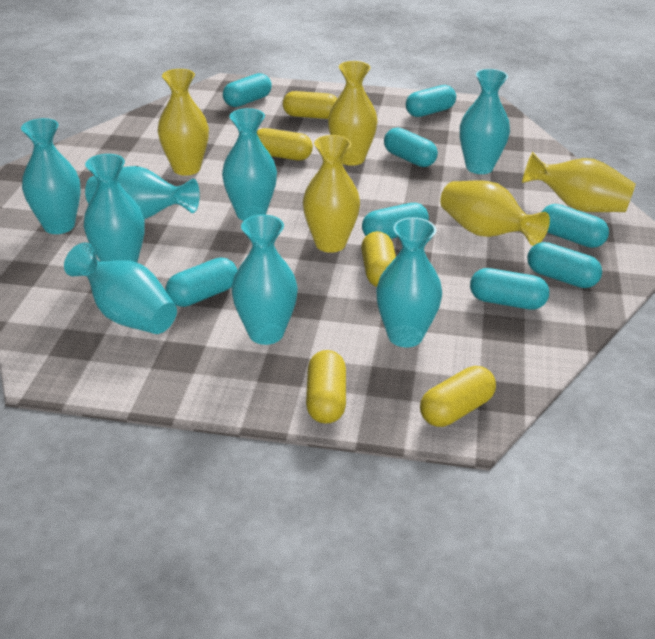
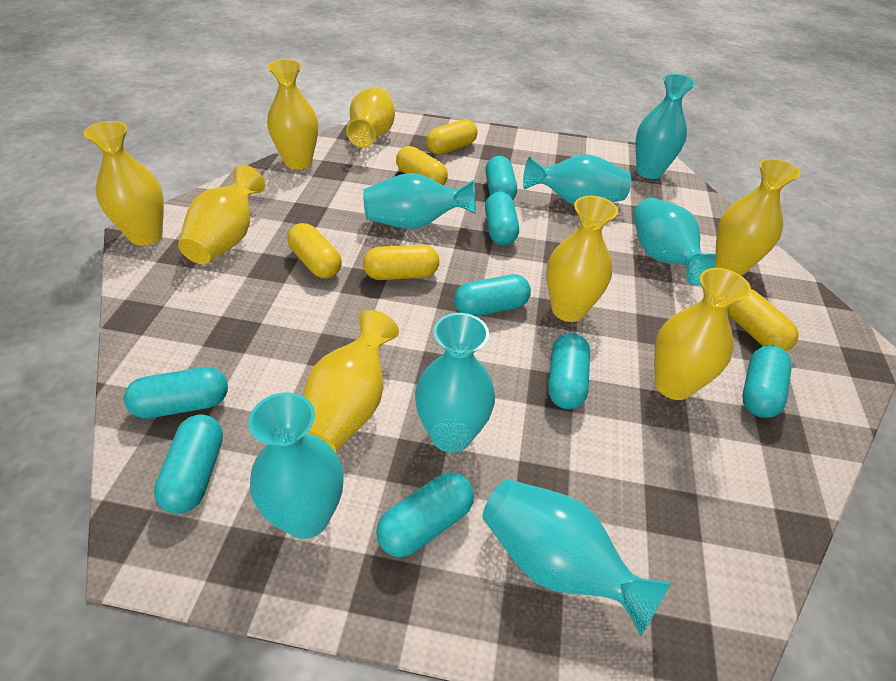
turquoise vase: 8 -> 7
yellow vase: 5 -> 8

